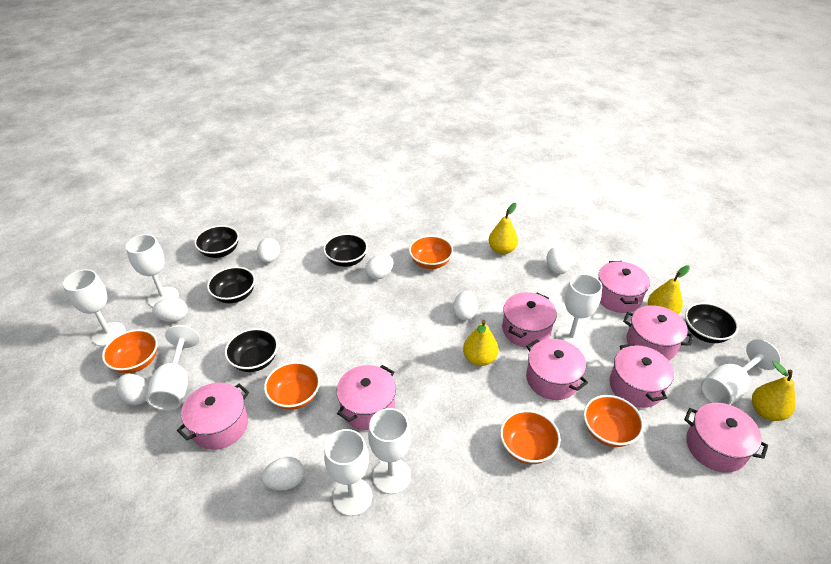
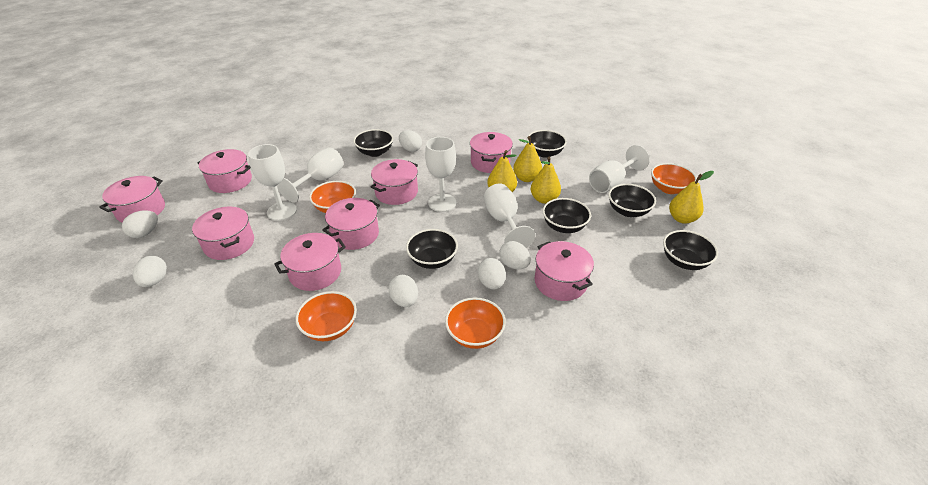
black bowl: 5 -> 6
orange bowl: 5 -> 4
white egg: 7 -> 6
white goblet: 7 -> 5

